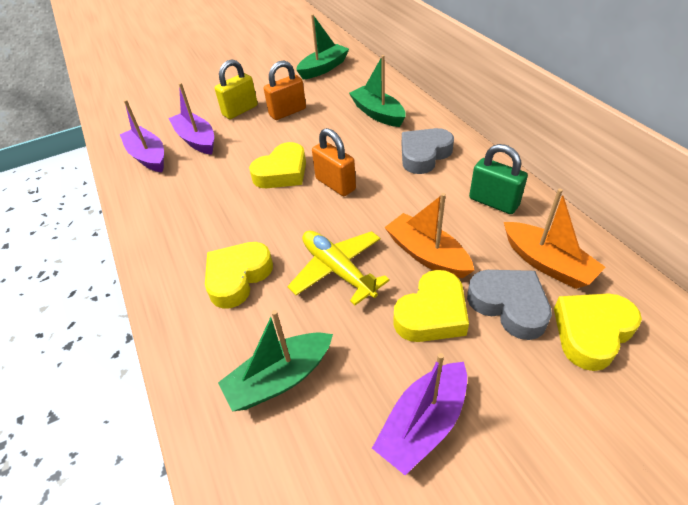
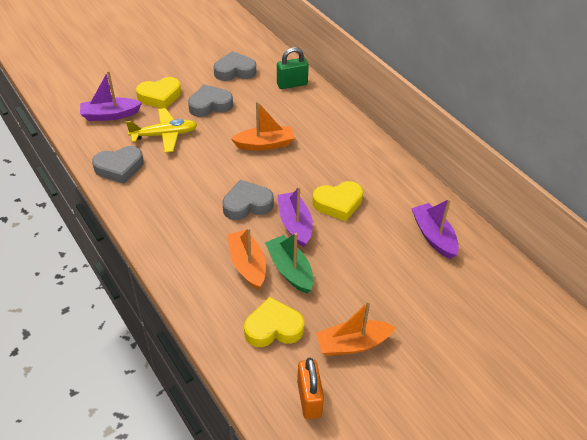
green boat: 3 -> 1
grey heart: 2 -> 4
orange boat: 2 -> 3
orange padlock: 2 -> 1
yellow heart: 4 -> 3
yellow padlock: 1 -> 0

